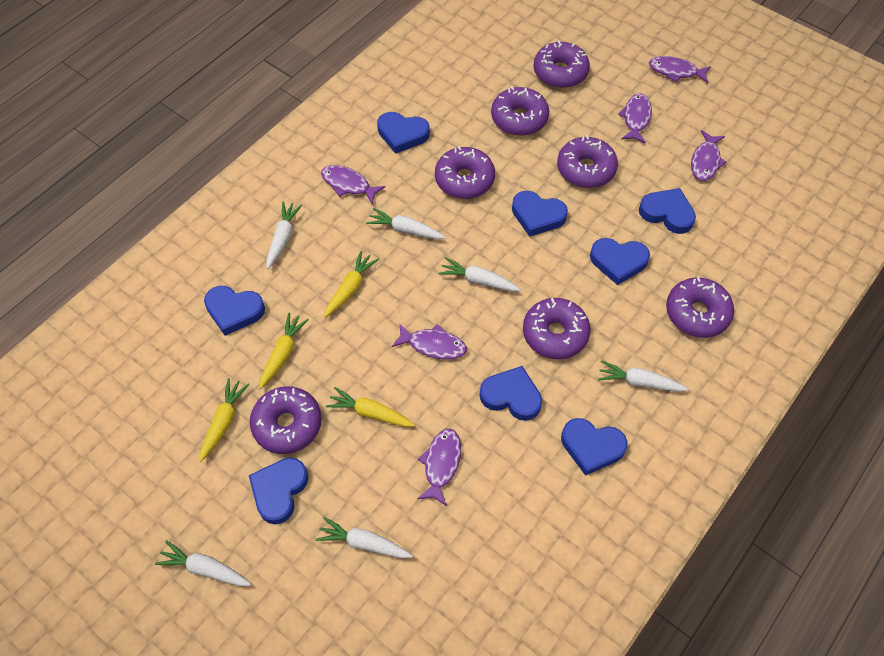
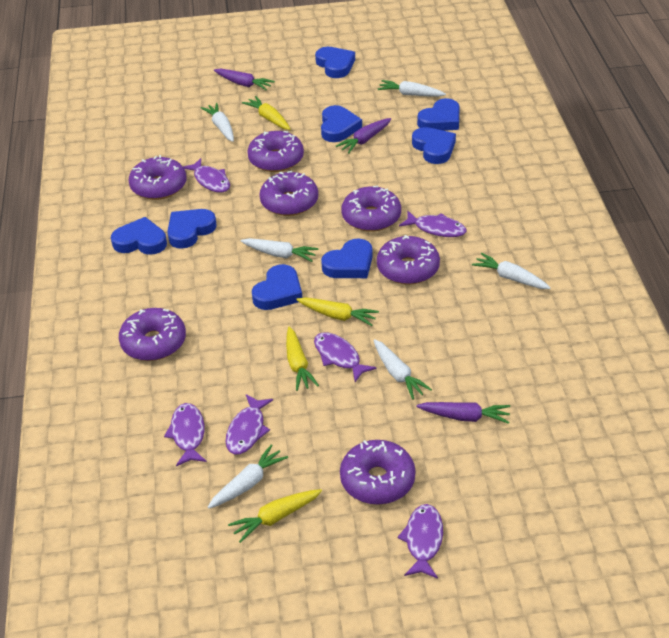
purple carrot: 0 -> 3

